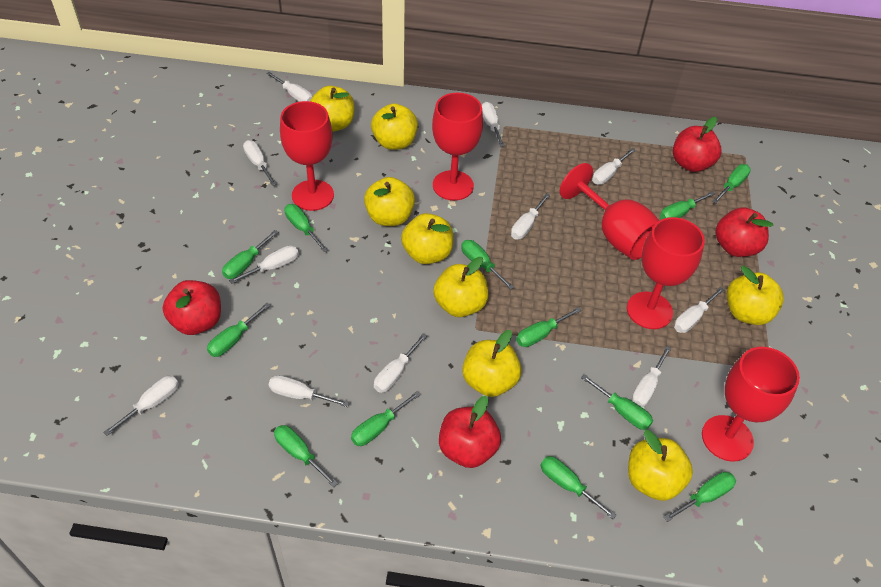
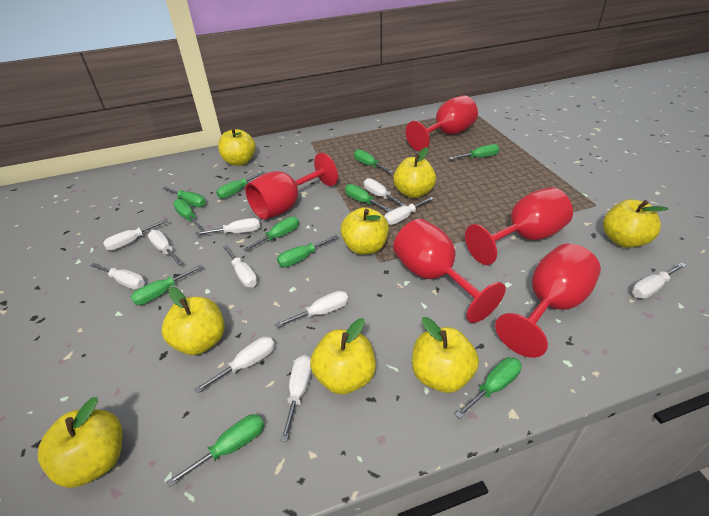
green screwdriver: 12 -> 11
red apple: 4 -> 0

